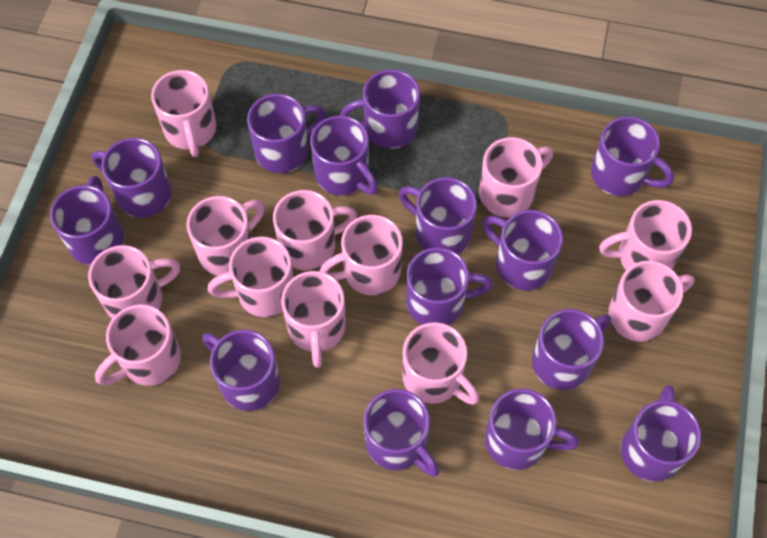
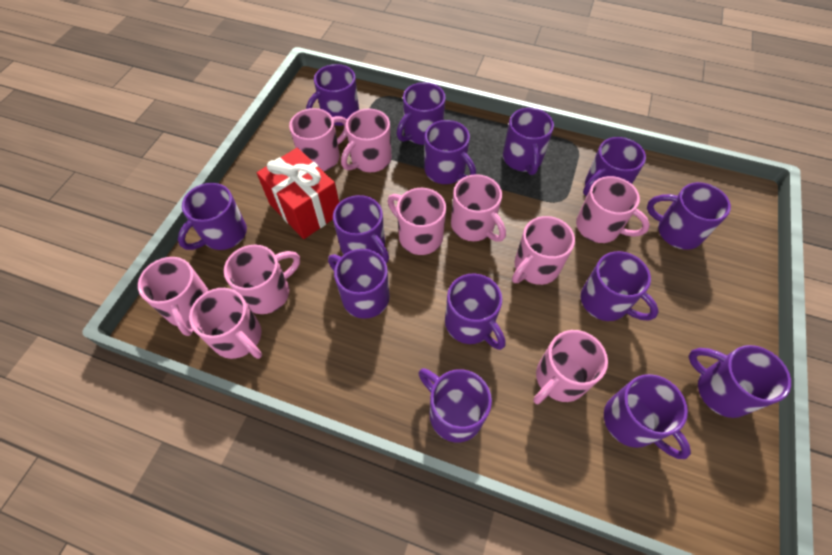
pink mug: 12 -> 10
red gift: 0 -> 1

